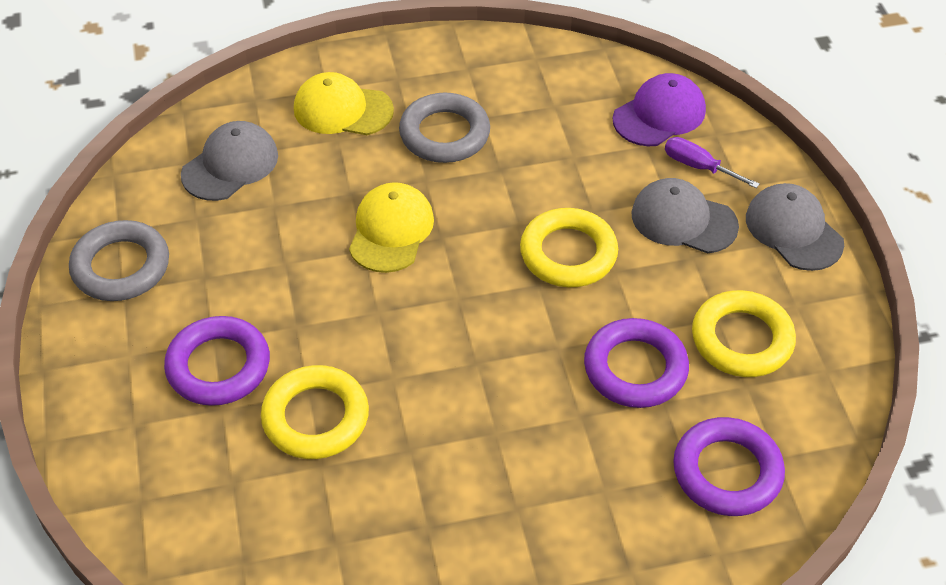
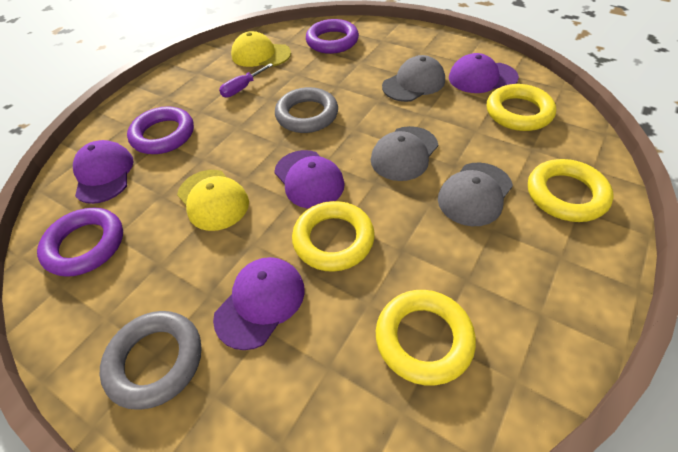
purple cap: 1 -> 4
yellow ring: 3 -> 4

